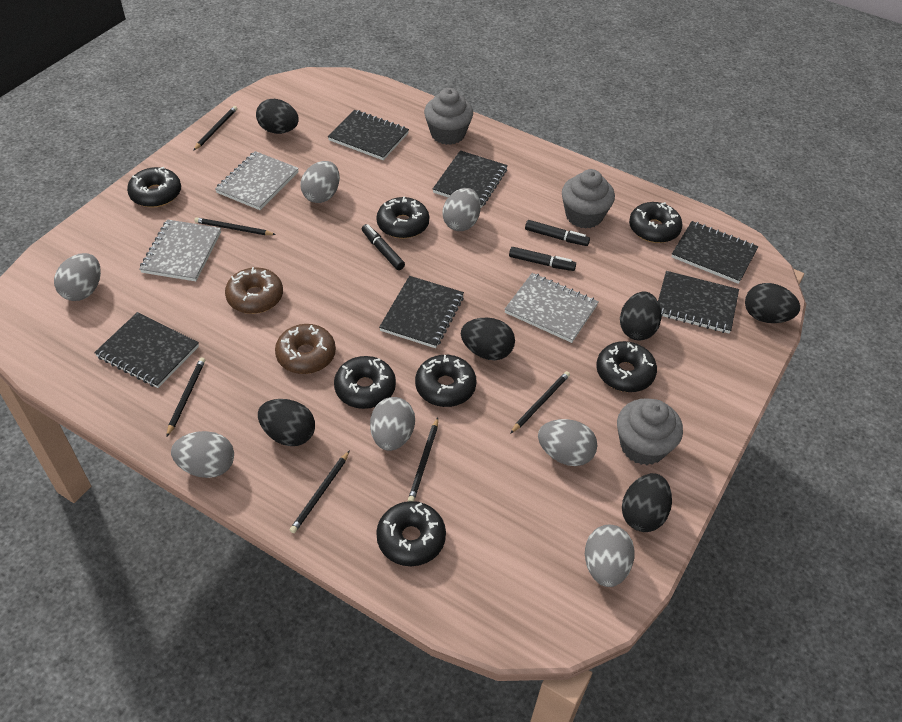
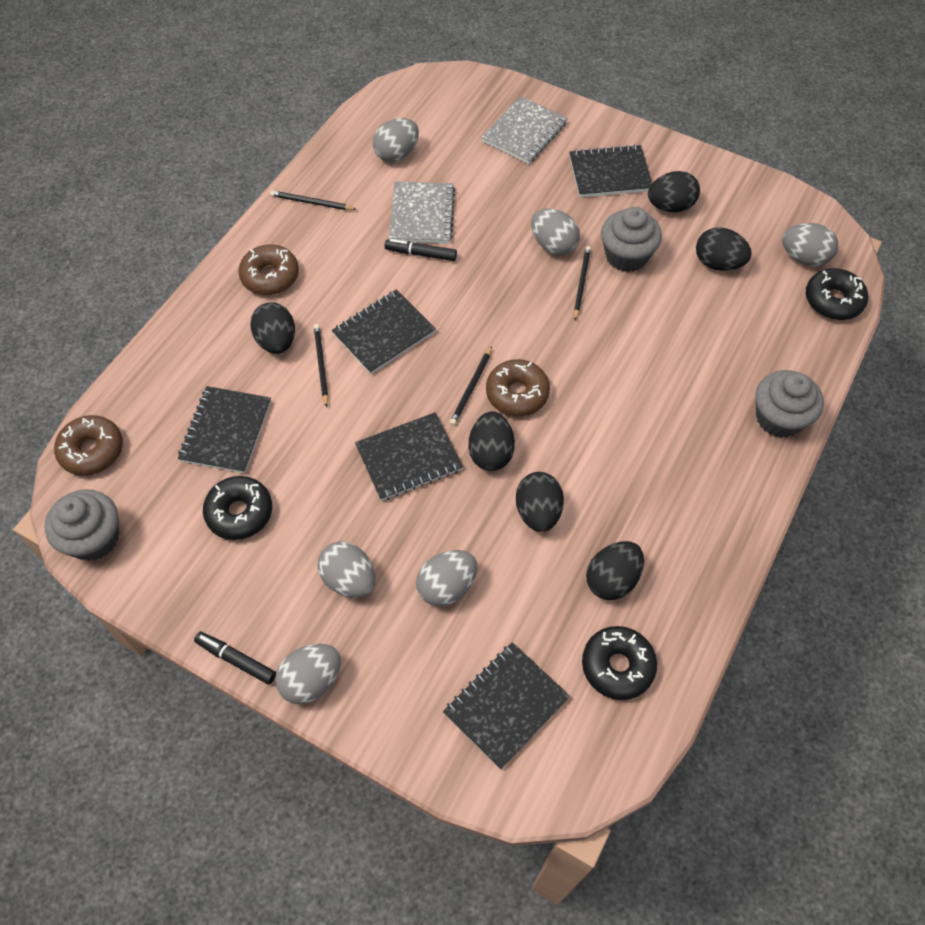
black donut: 7 -> 3
black marker: 3 -> 2
black notebook: 6 -> 5
black pencil: 6 -> 4
brown donut: 2 -> 3
grey egg: 7 -> 6
grey notebook: 3 -> 2

